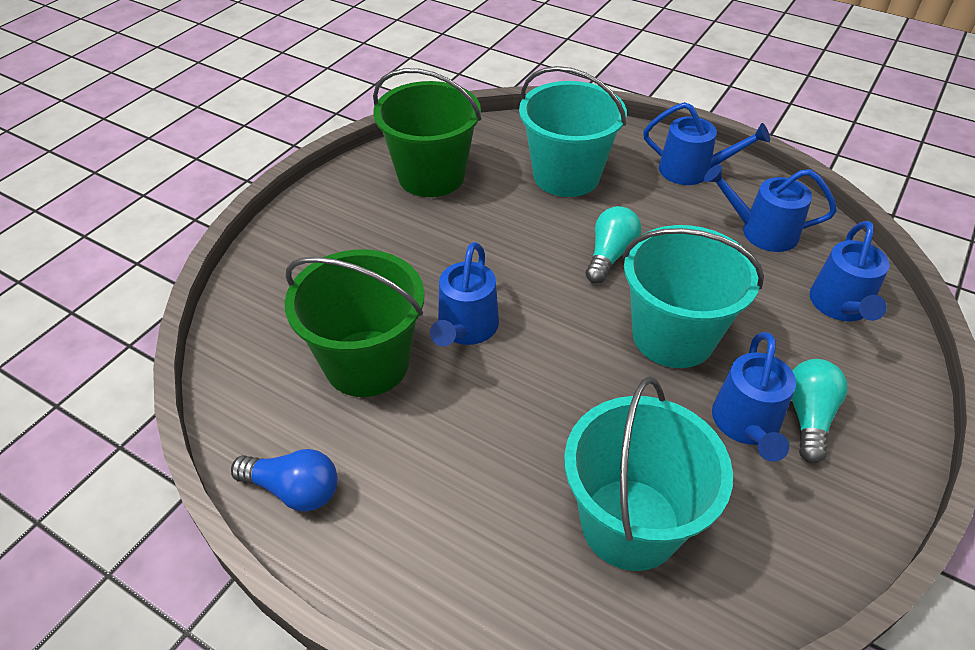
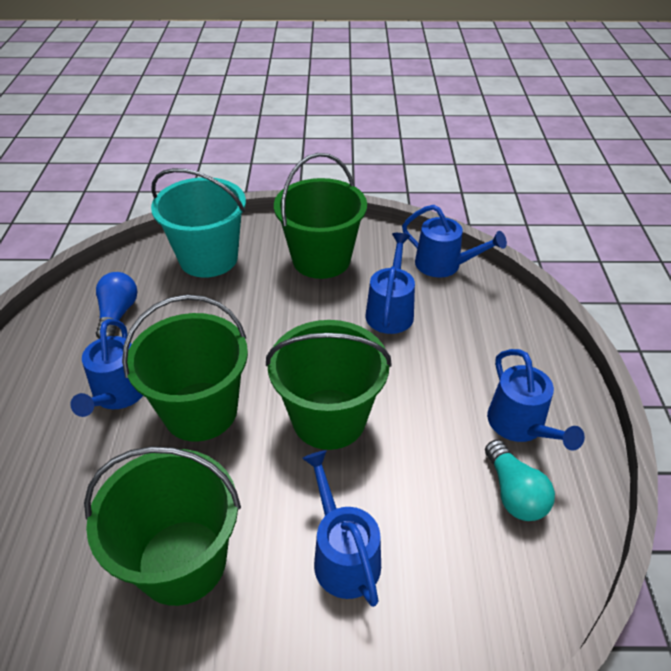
green bucket: 2 -> 4
turquoise bucket: 3 -> 1
turquoise light bulb: 2 -> 1

